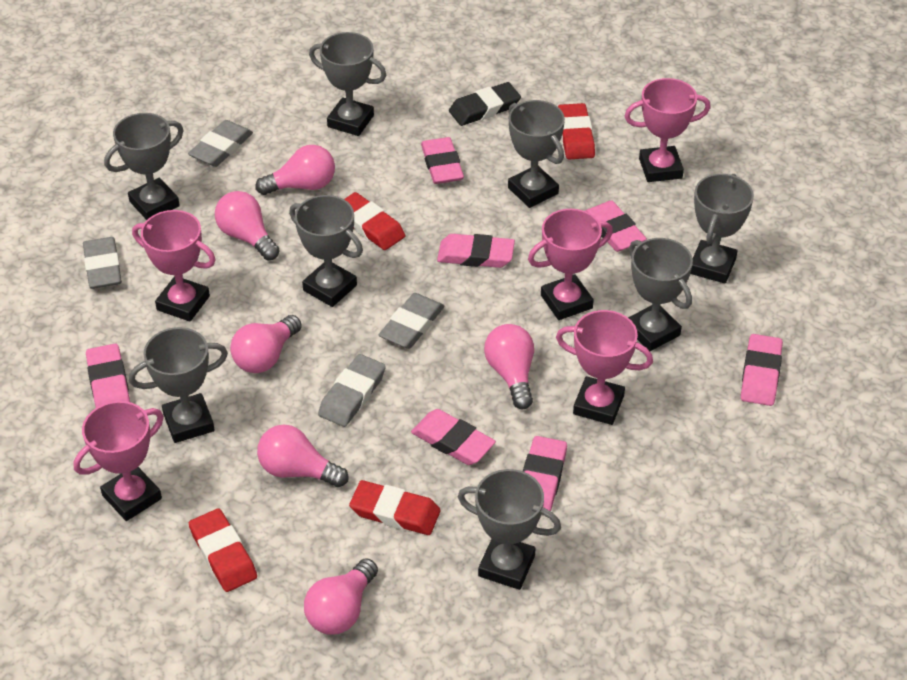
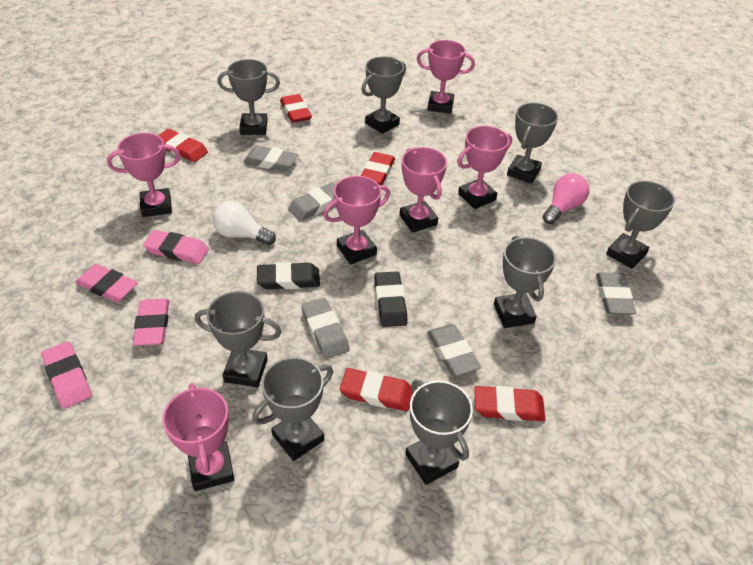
black eraser: 1 -> 2
grey eraser: 4 -> 5
pink eraser: 7 -> 4
pink light bulb: 6 -> 1
pink trophy: 5 -> 6
red eraser: 4 -> 5
white light bulb: 0 -> 1

